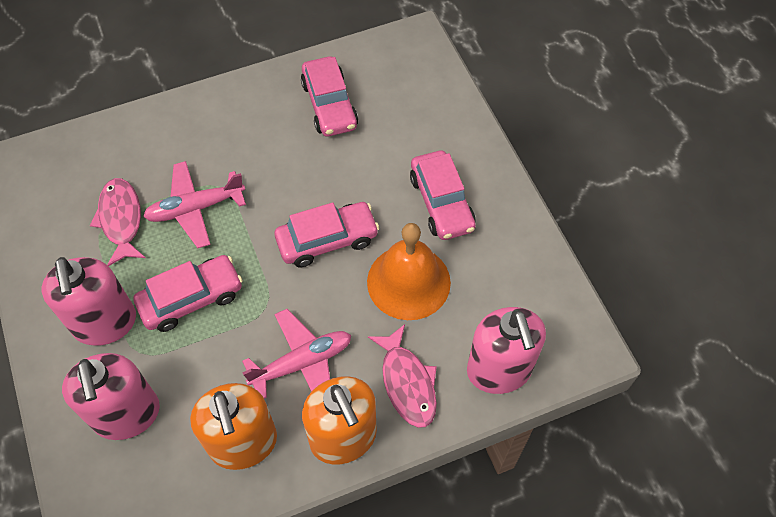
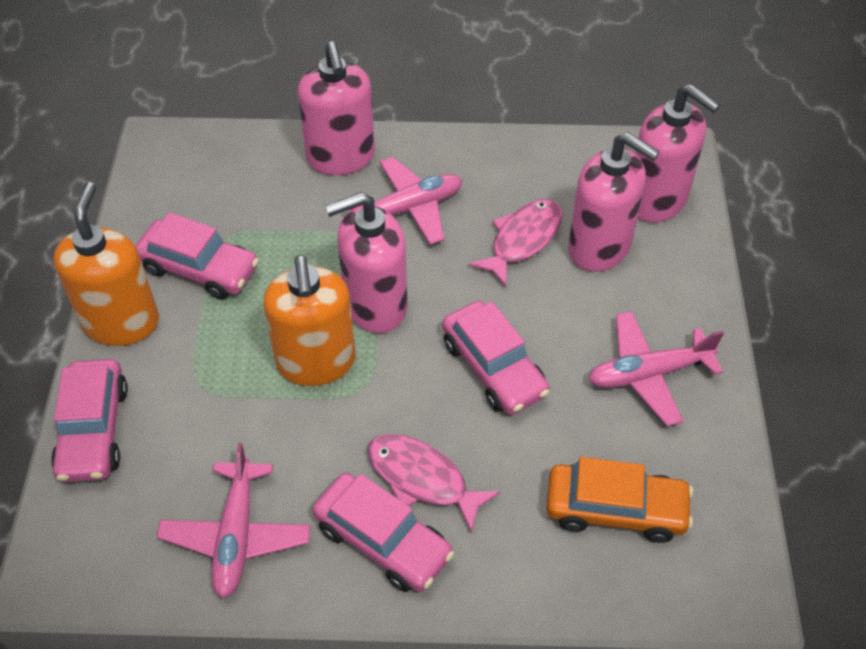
orange bell: 1 -> 0
orange car: 0 -> 1
pink plane: 2 -> 3
pink soap dispenser: 3 -> 4

